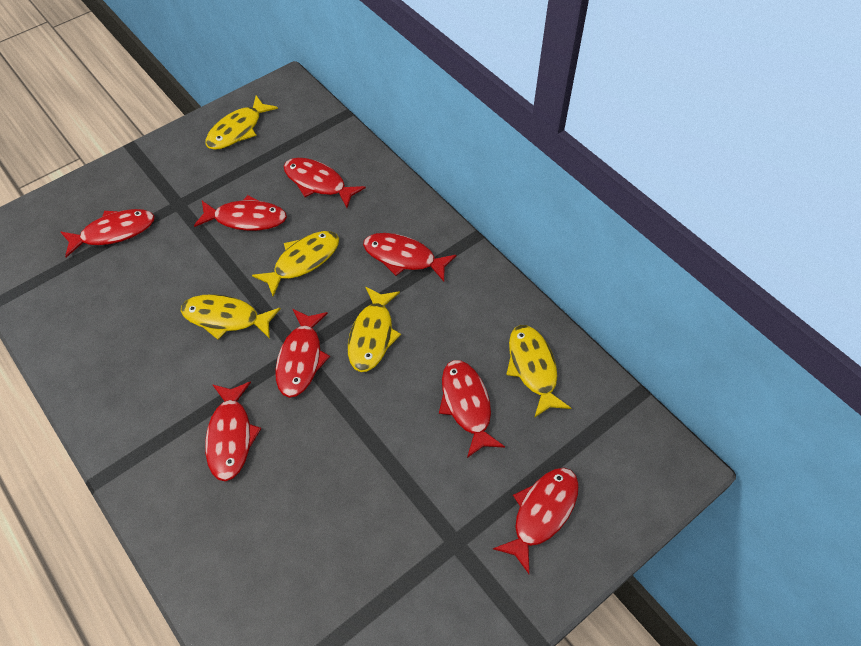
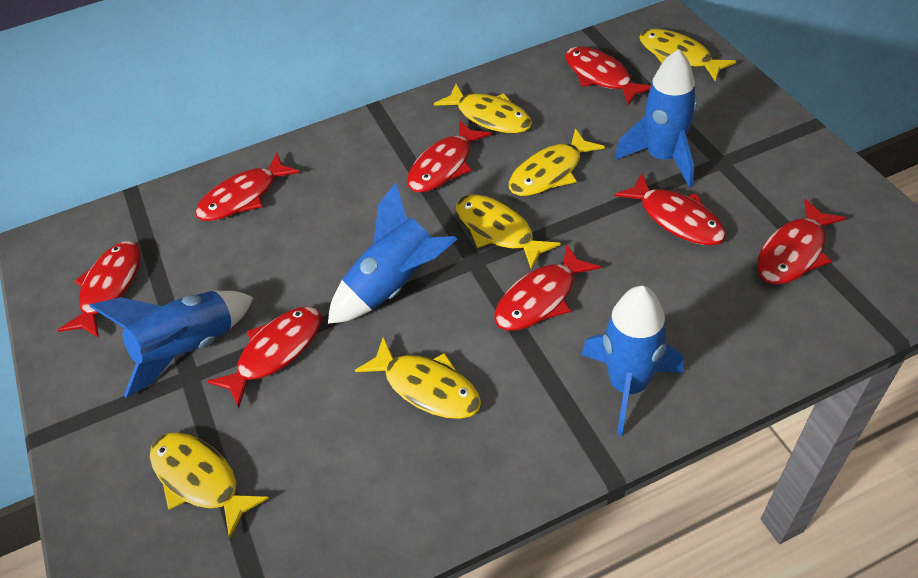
blue rocket: 0 -> 4
yellow fish: 5 -> 6

